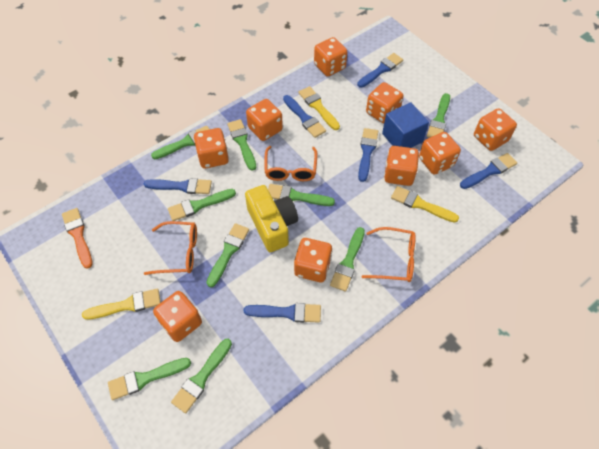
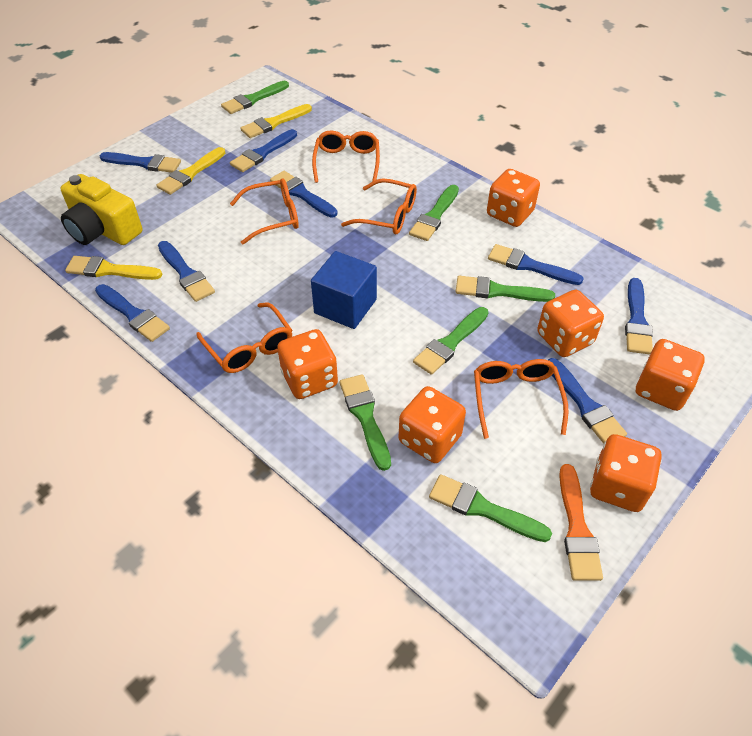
blue brush: 6 -> 8
green brush: 9 -> 6
orange dice: 9 -> 6
orange glasses: 3 -> 5

